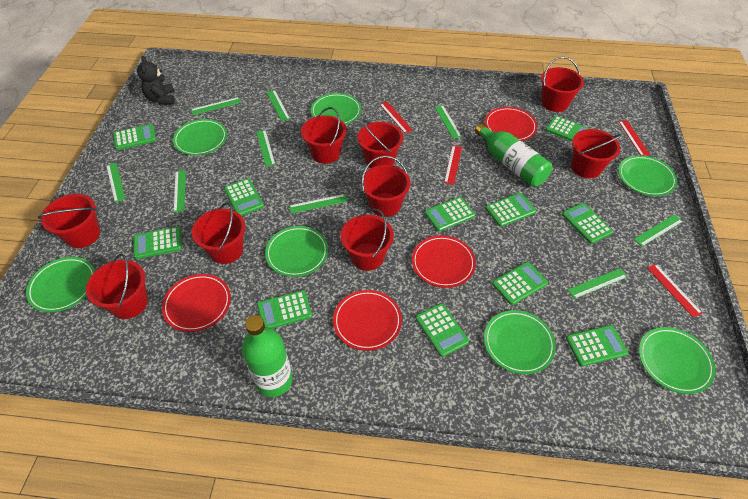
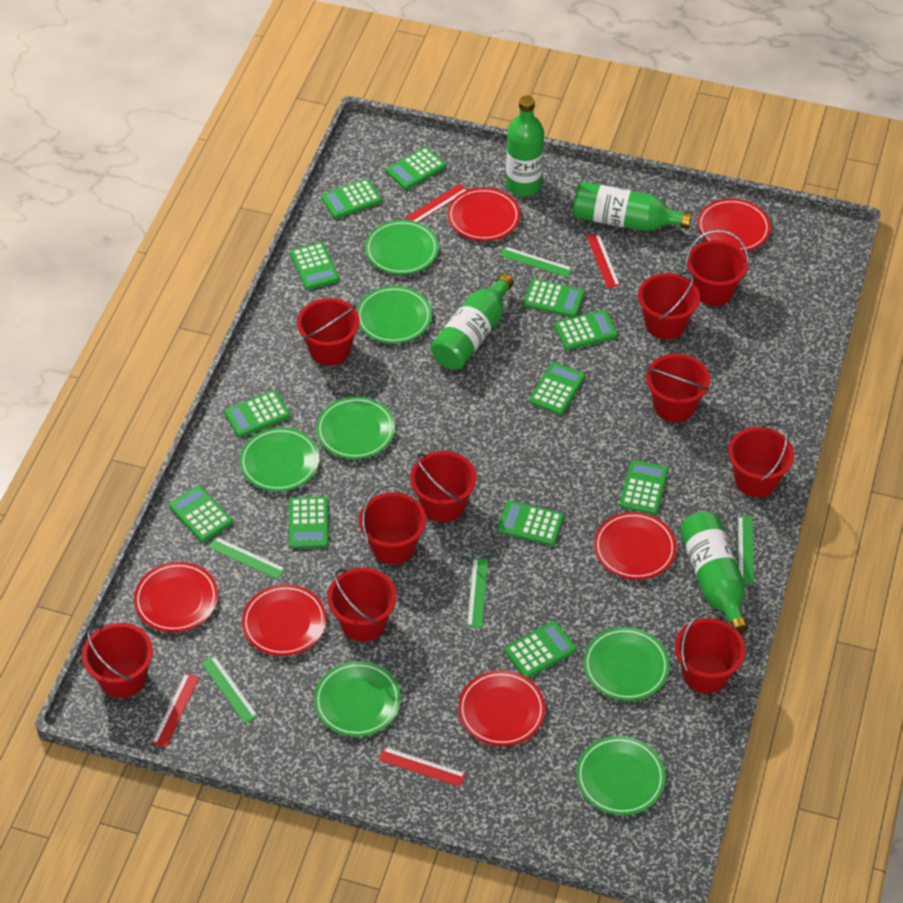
black teddy bear: 1 -> 0
green bottle: 2 -> 4
green calculator: 11 -> 12
green ruler: 9 -> 5
red bucket: 9 -> 10
red plate: 4 -> 6

